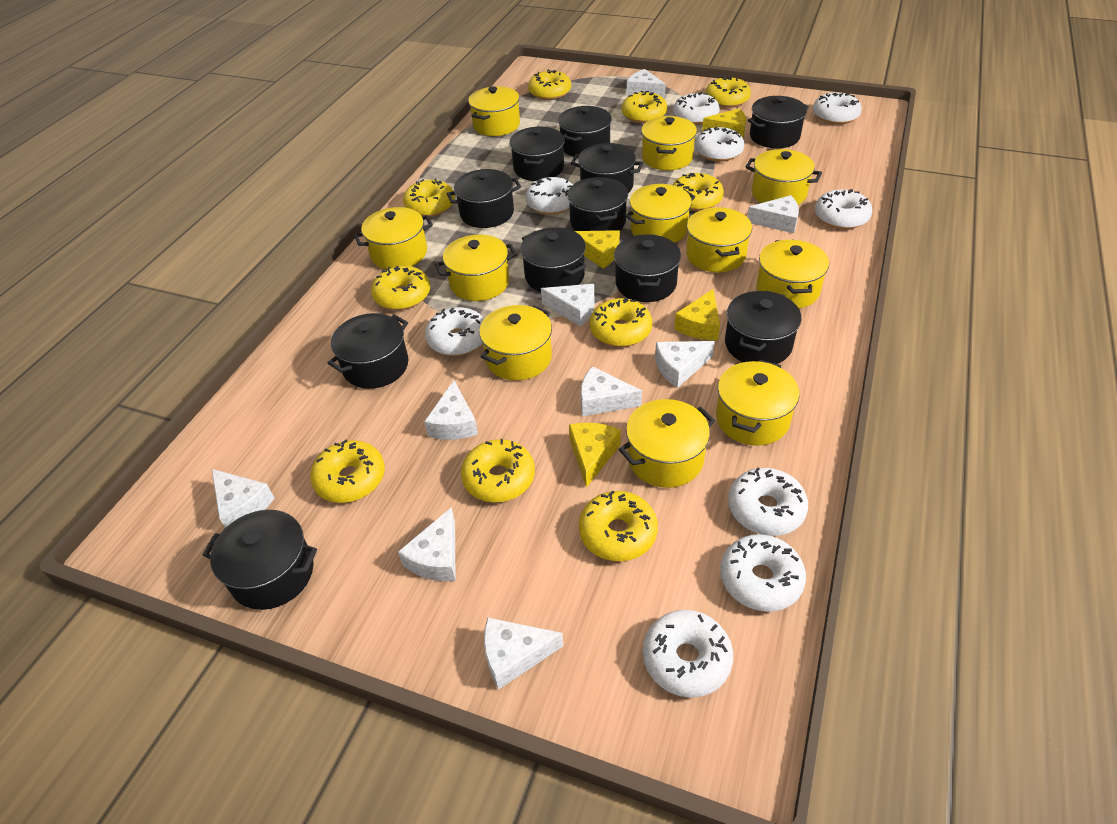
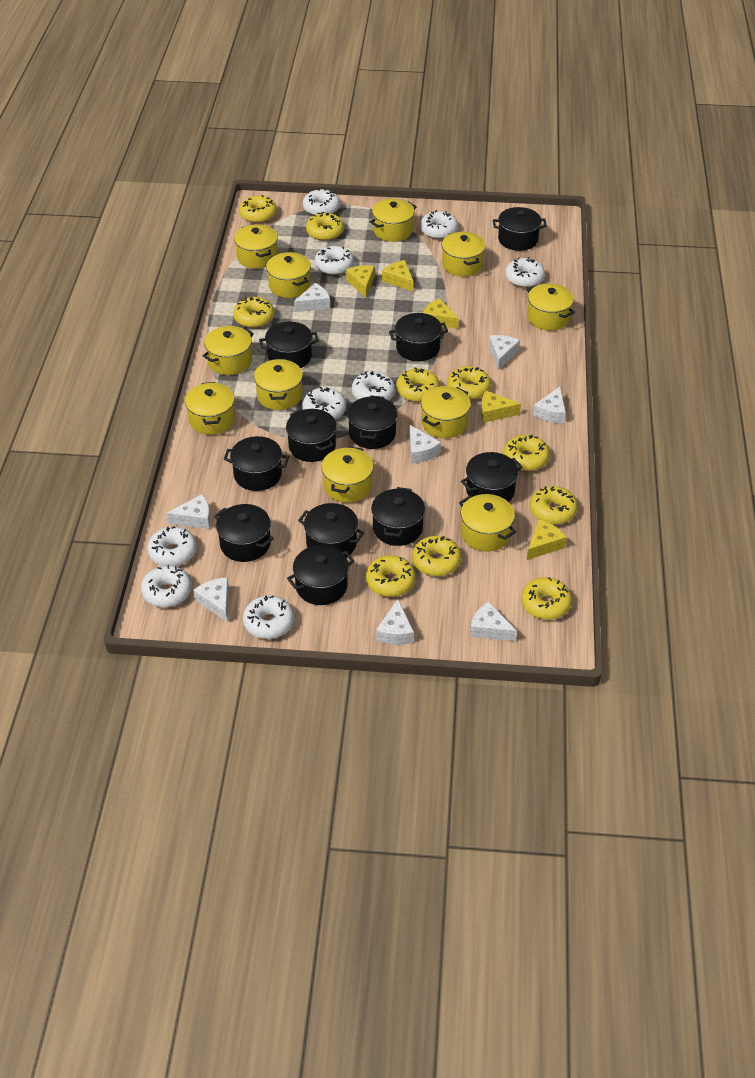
white cheese: 9 -> 8
yellow cheese: 4 -> 5

